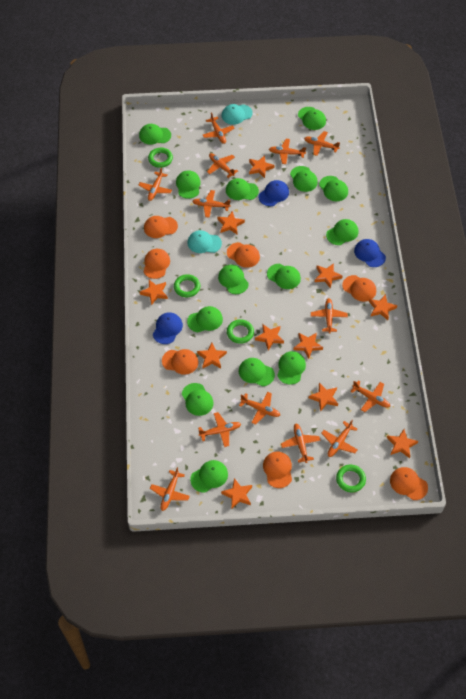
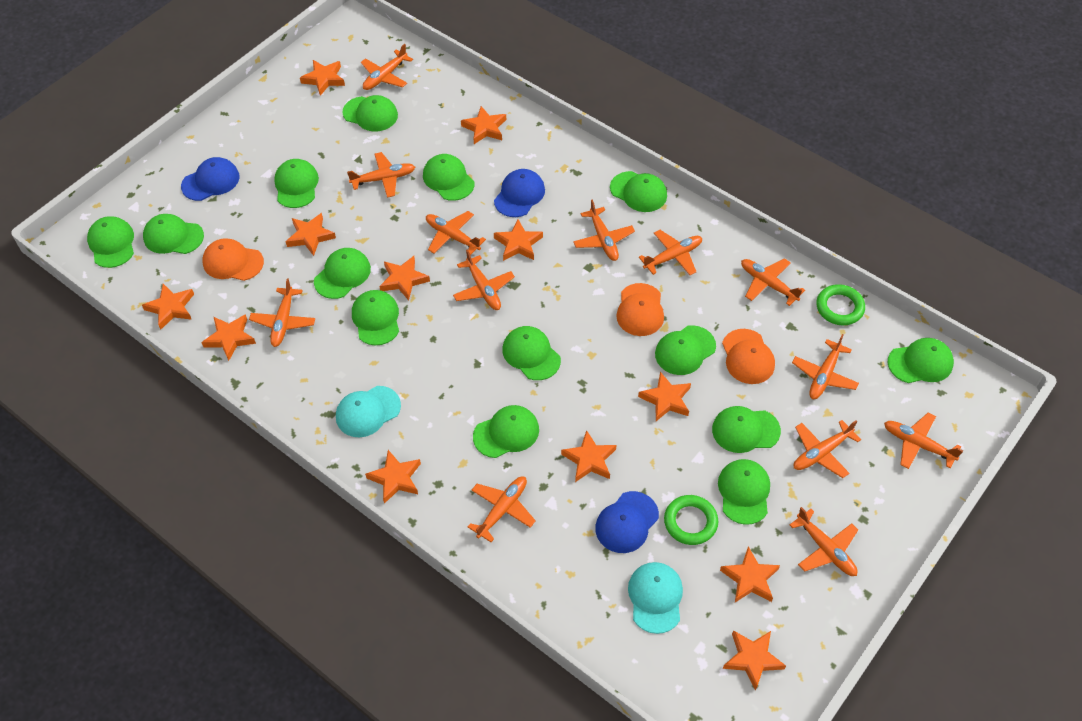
green ring: 4 -> 2
orange cap: 7 -> 3
orange star: 11 -> 12

